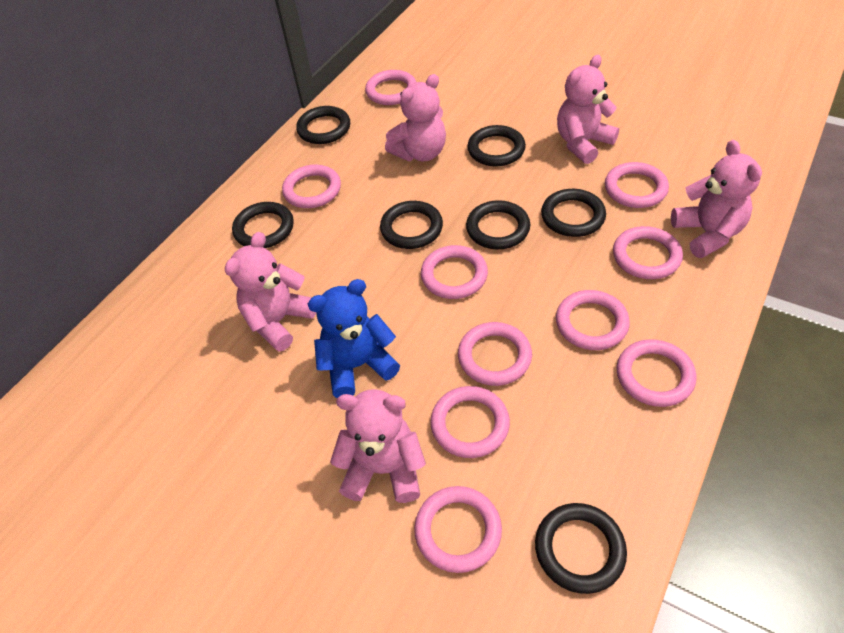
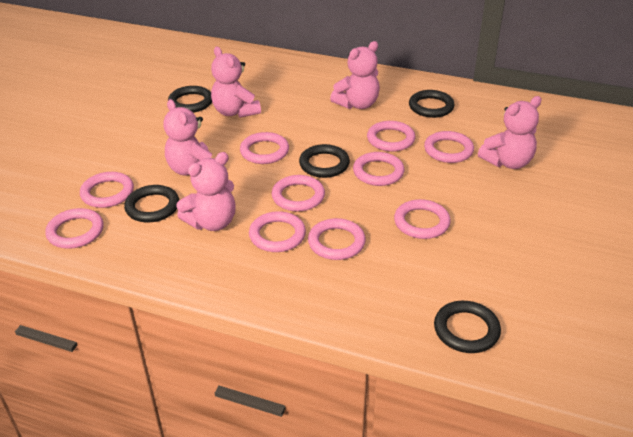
black ring: 7 -> 5
blue teddy bear: 1 -> 0

